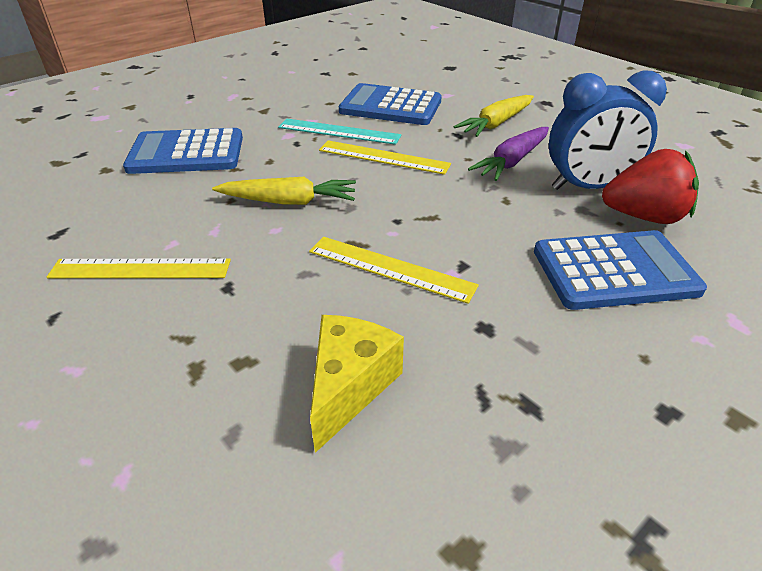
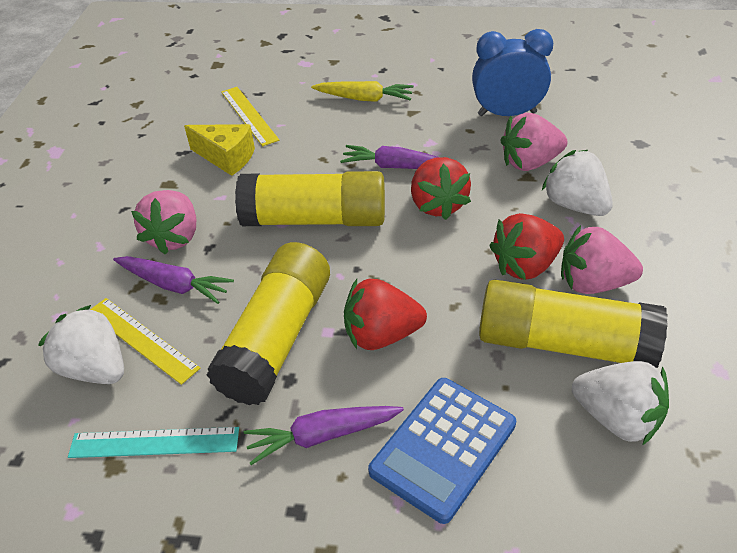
blue calculator: 3 -> 1
pink strawberry: 0 -> 3
purple carrot: 1 -> 3
red strawberry: 1 -> 3
white strawberry: 0 -> 3
yellow carrot: 2 -> 1
yellow glue stick: 0 -> 3
yellow ruler: 3 -> 2

